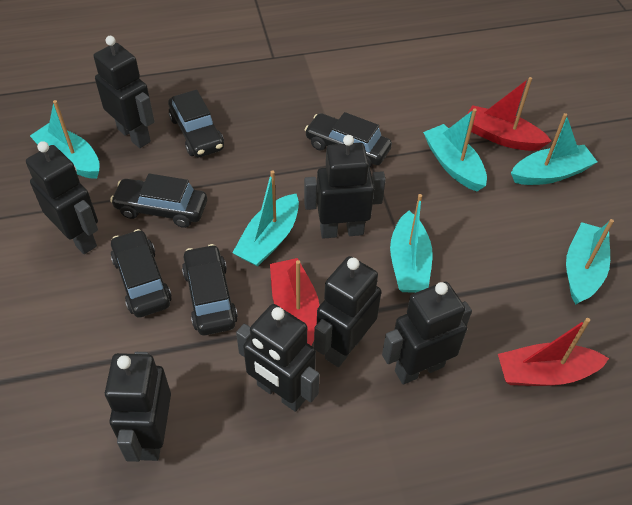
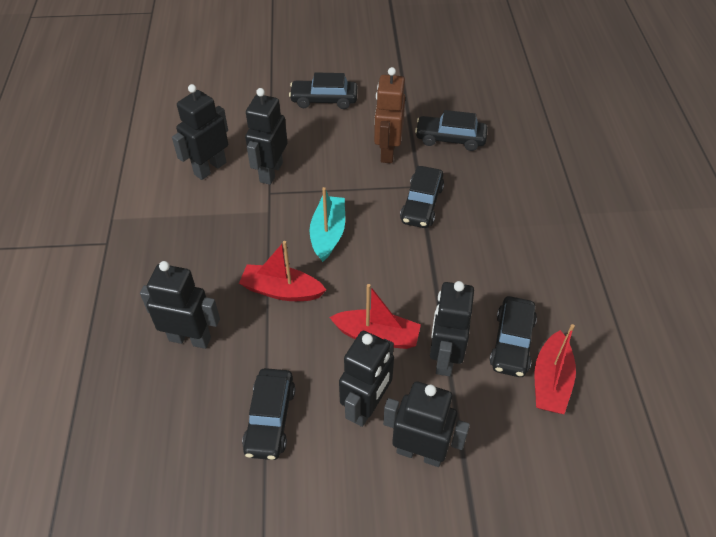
black robot: 7 -> 6
brown robot: 0 -> 1
turquoise boat: 6 -> 1

